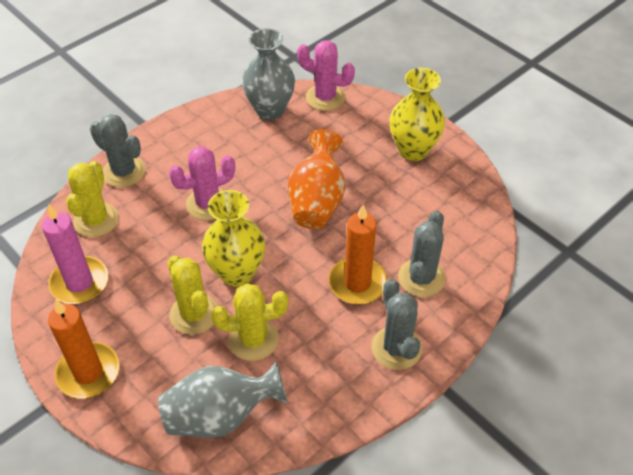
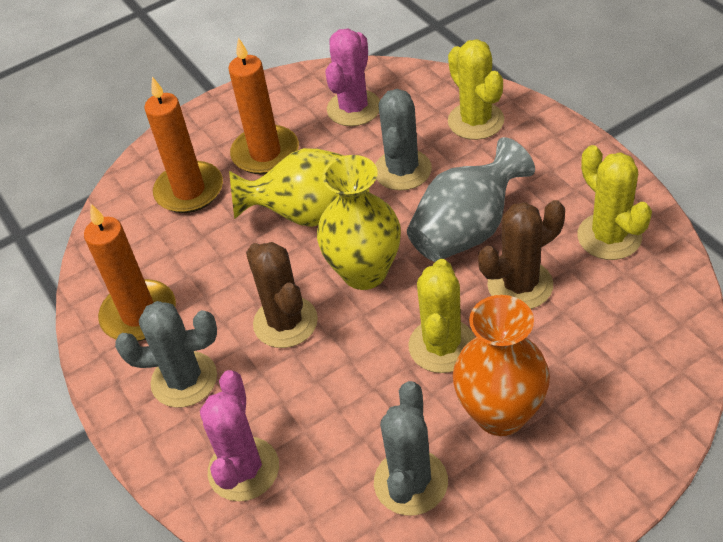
brown cactus: 0 -> 2
grey vase: 2 -> 1
orange candle: 2 -> 3
pink candle: 1 -> 0

